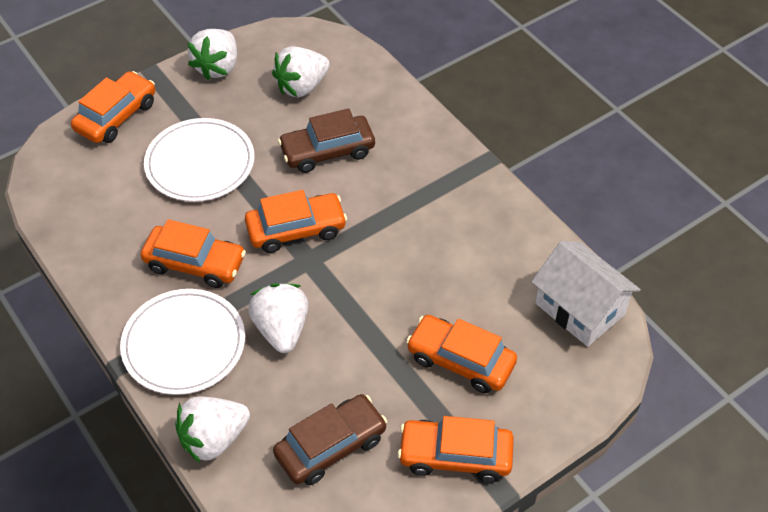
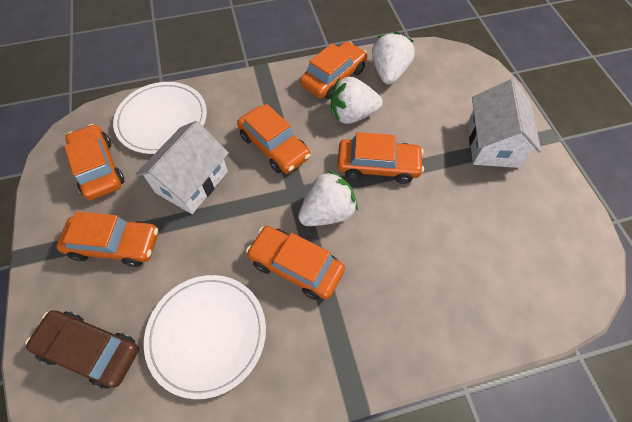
brown car: 2 -> 1
orange car: 5 -> 6
white house: 1 -> 2
white strawberry: 4 -> 3

